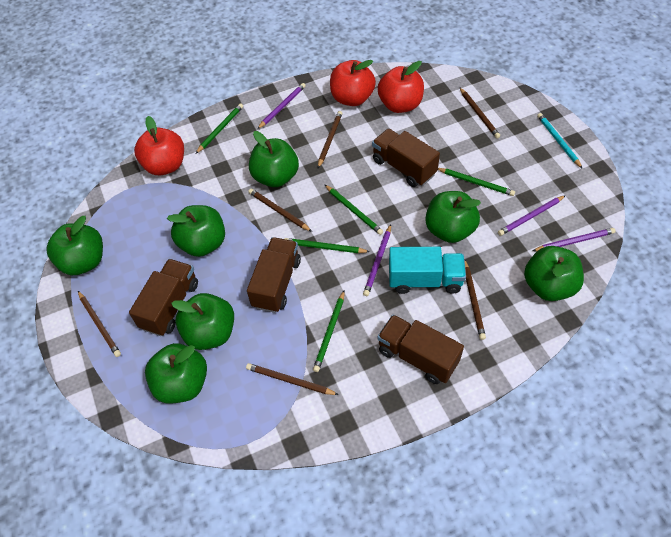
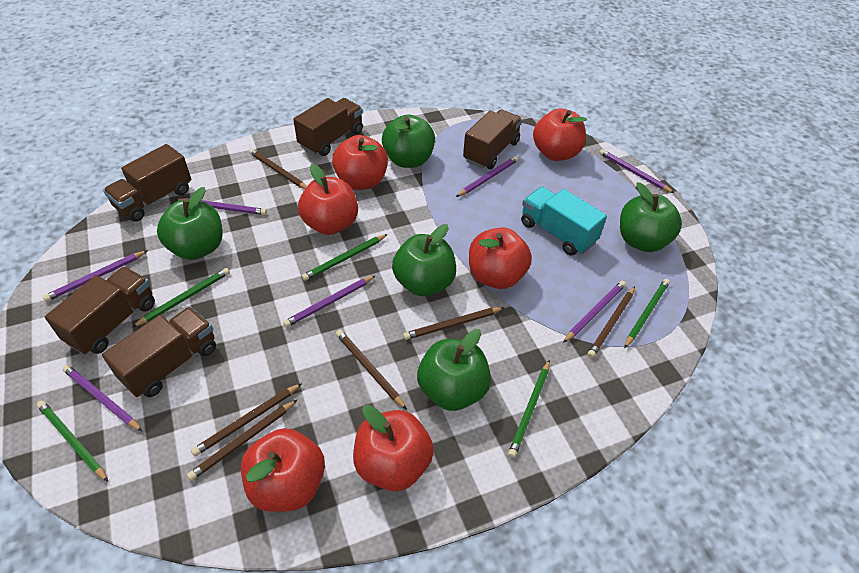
brown truck: 4 -> 5
green apple: 7 -> 5
purple pencil: 4 -> 7
red apple: 3 -> 6
turquoise pencil: 1 -> 0

